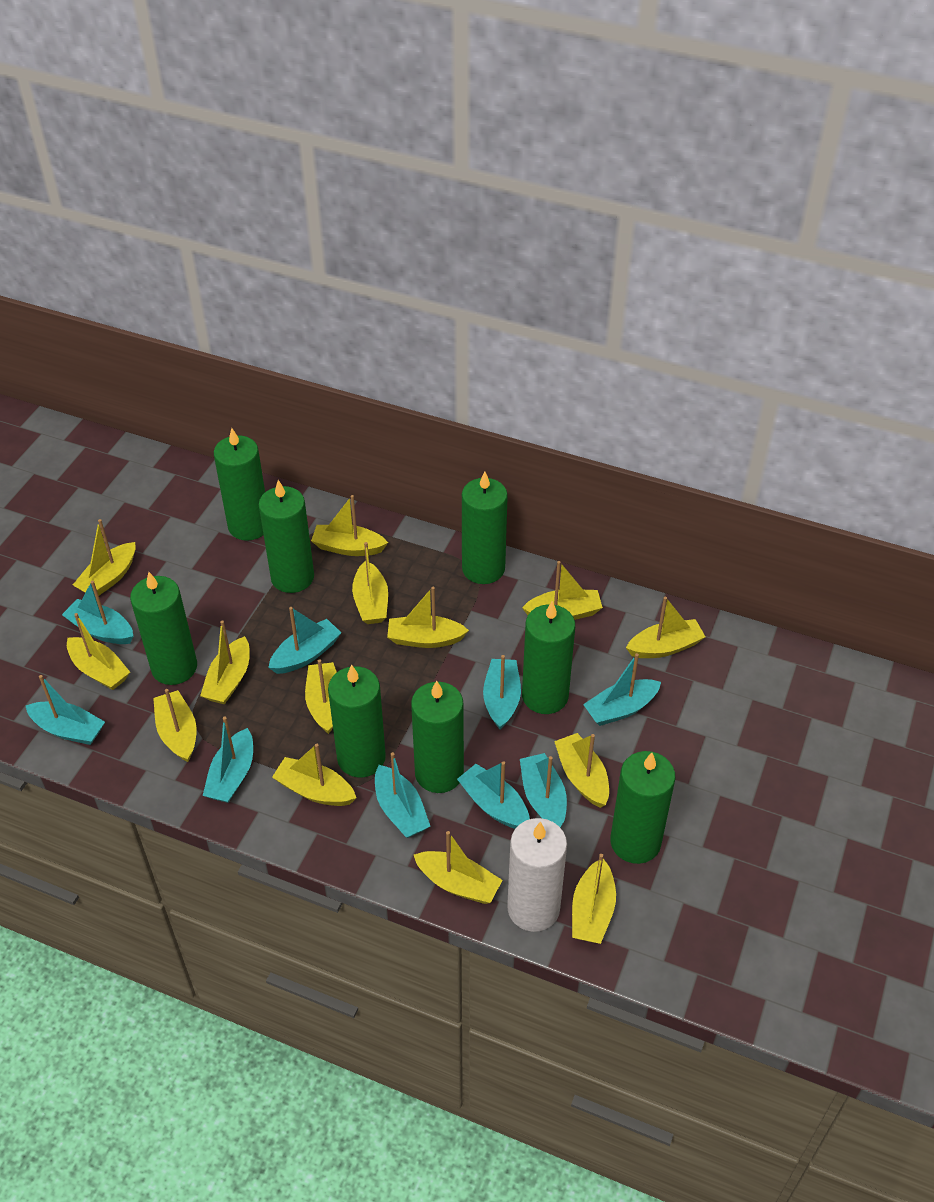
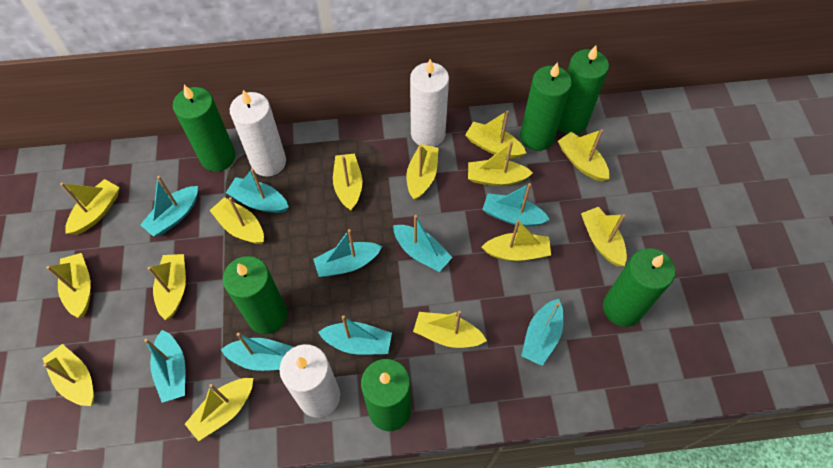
green candle: 8 -> 6
white candle: 1 -> 3

